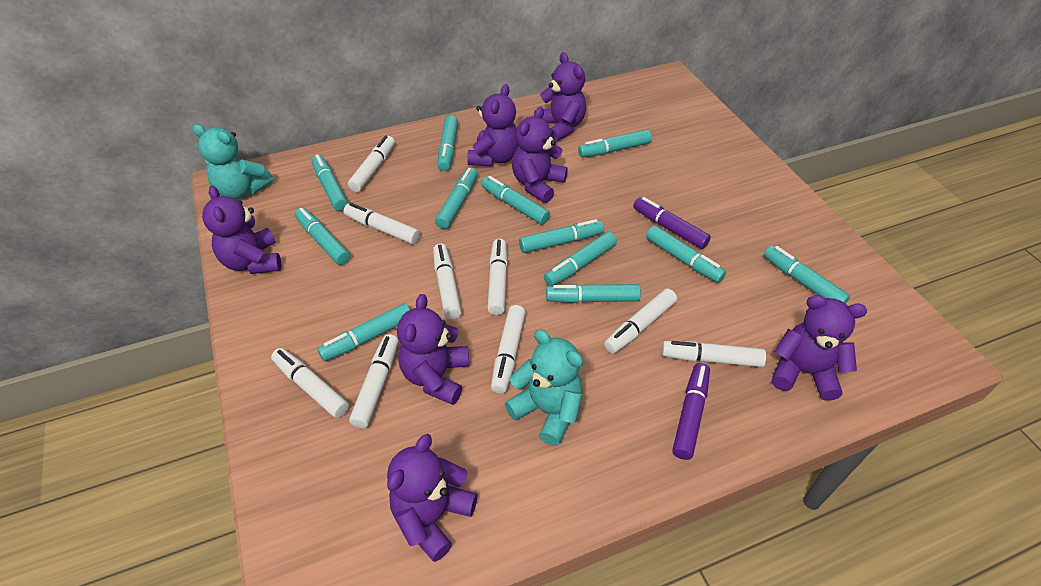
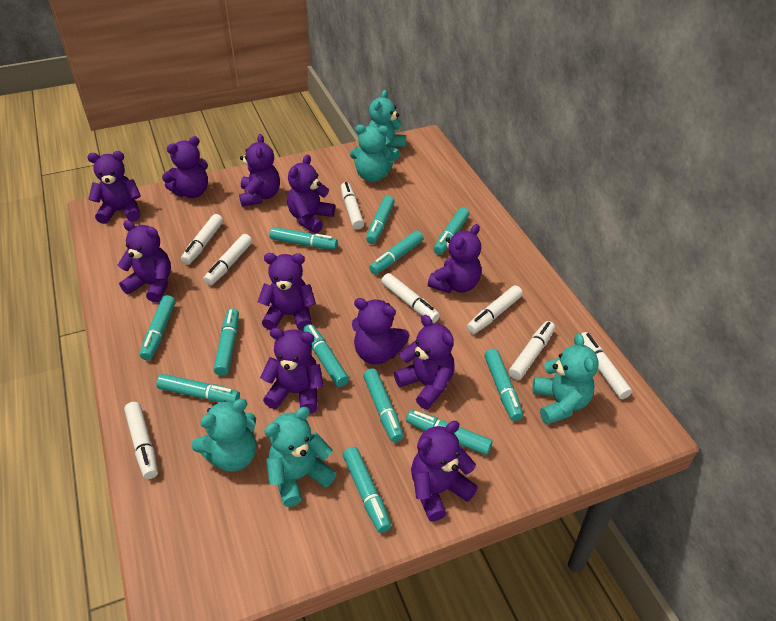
purple marker: 2 -> 0
purple teddy bear: 7 -> 11
turquoise teddy bear: 2 -> 5
white marker: 9 -> 8

